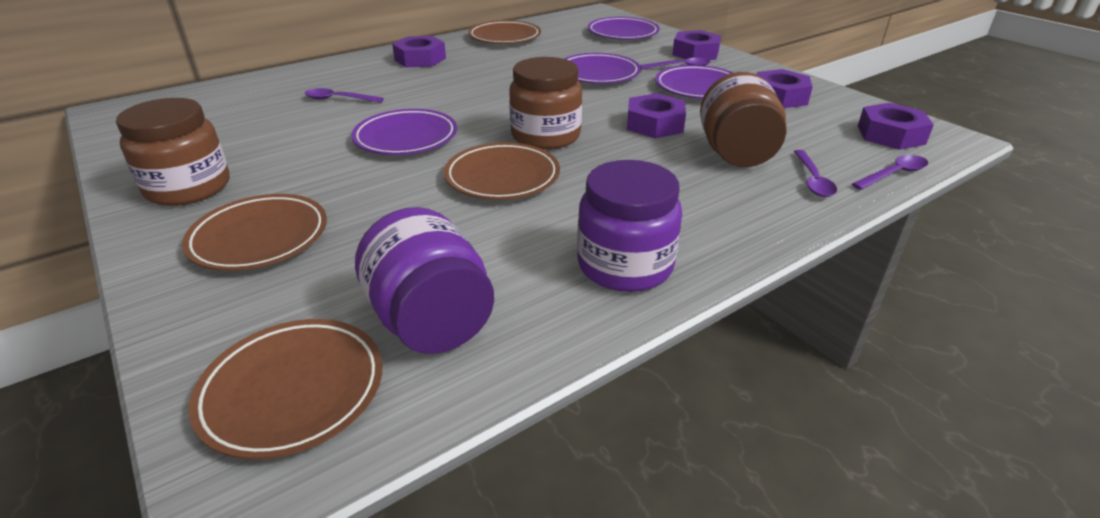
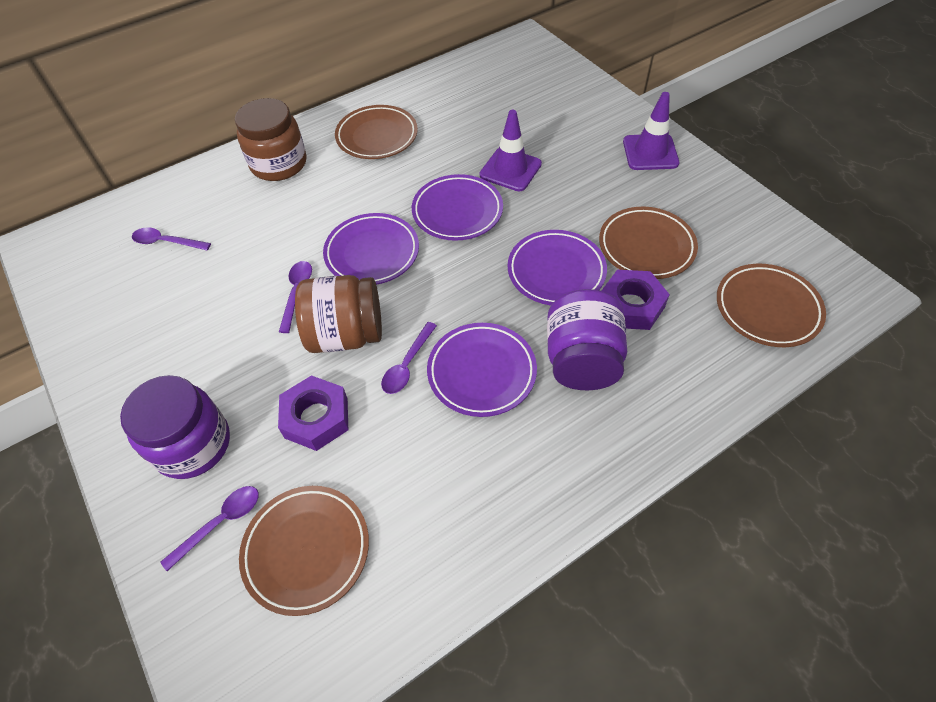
brown jar: 3 -> 2
purple nut: 5 -> 2
purple traffic cone: 0 -> 2

